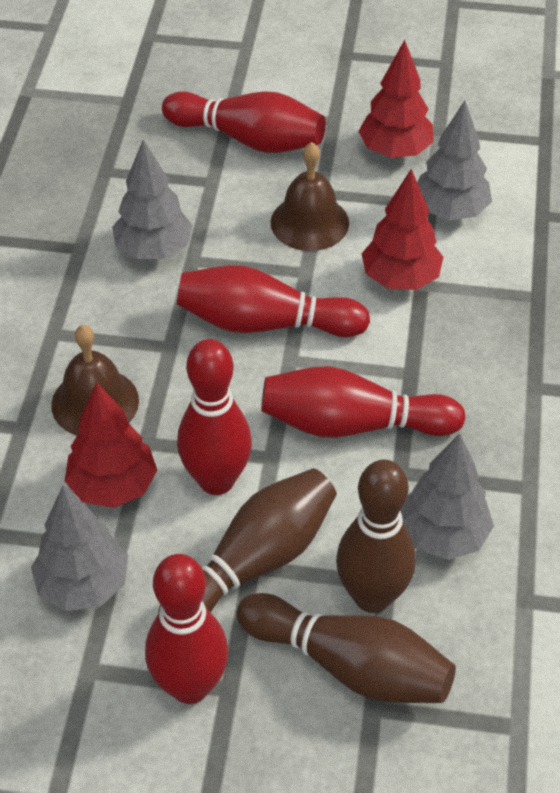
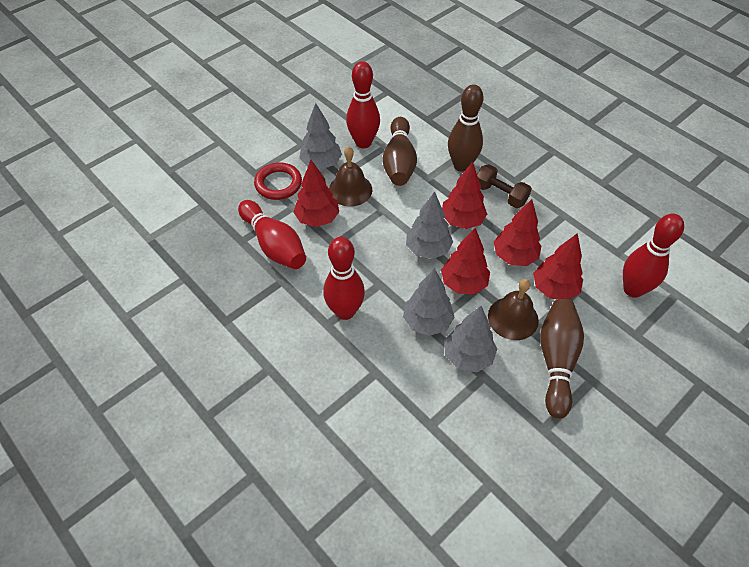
brown dumbbell: 0 -> 1
red bowling pin: 5 -> 4
red ring: 0 -> 1
red tree: 3 -> 5

